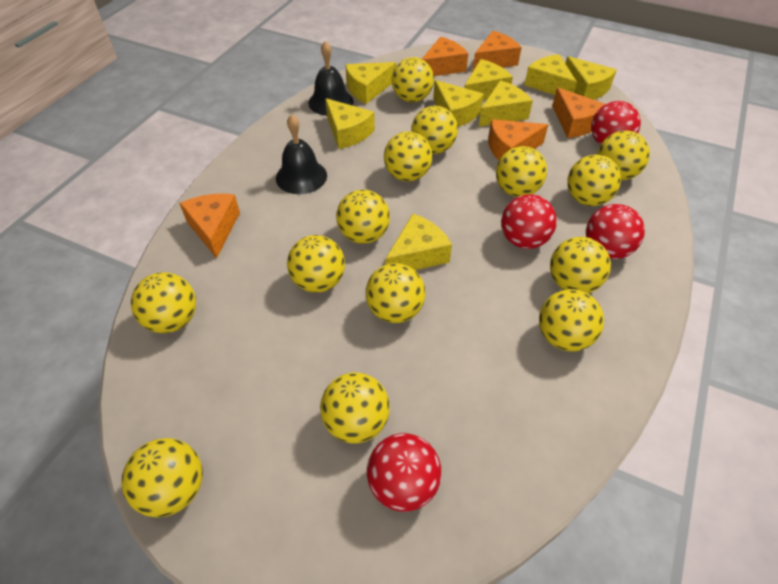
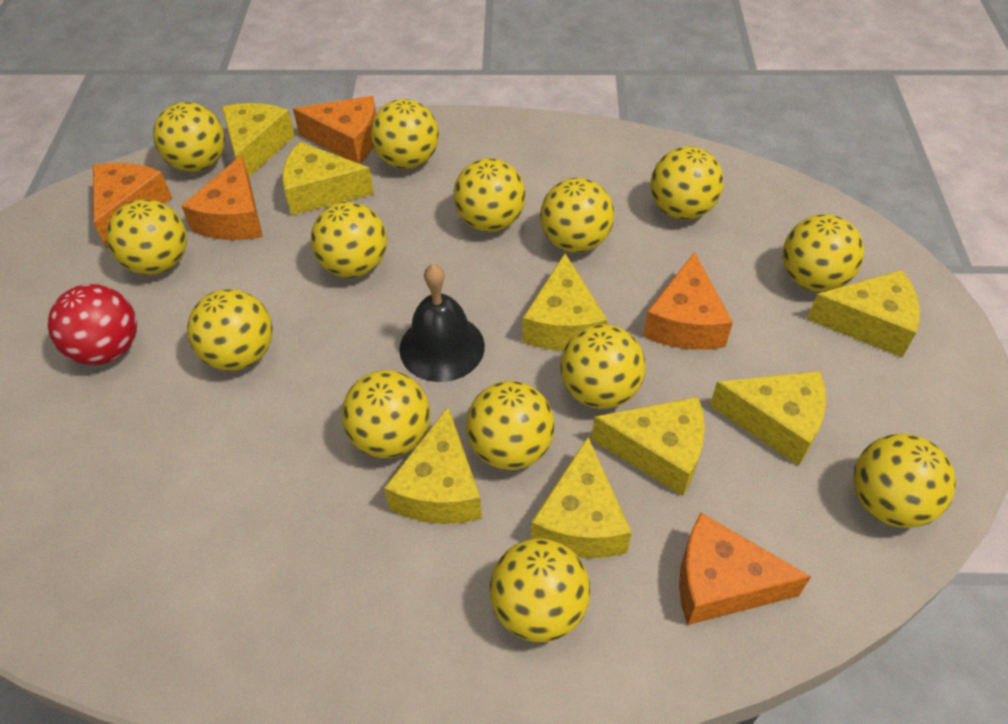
black bell: 2 -> 1
red ball: 4 -> 1

